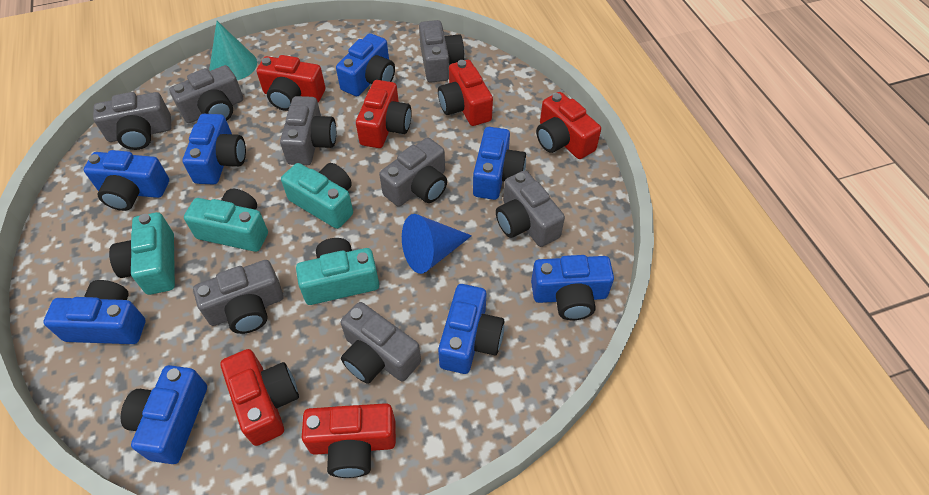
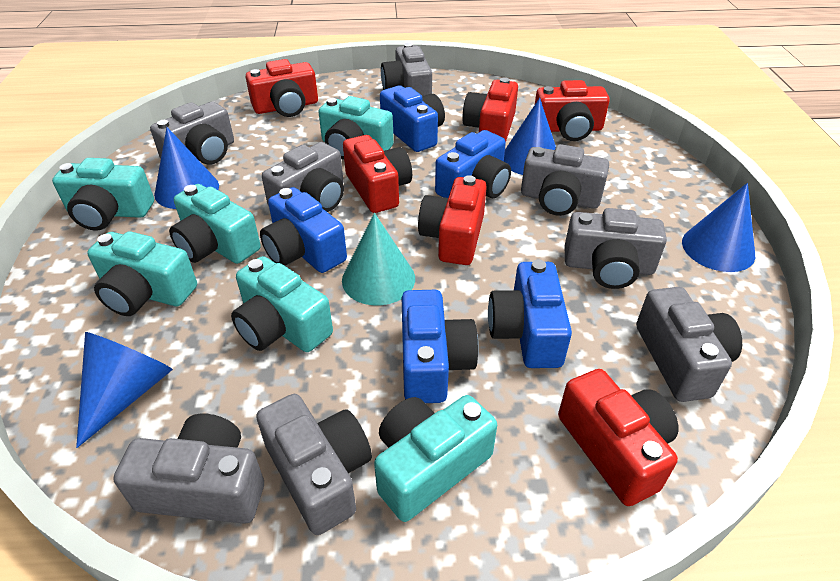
blue camera: 8 -> 5
blue cone: 1 -> 4
turquoise camera: 4 -> 6

